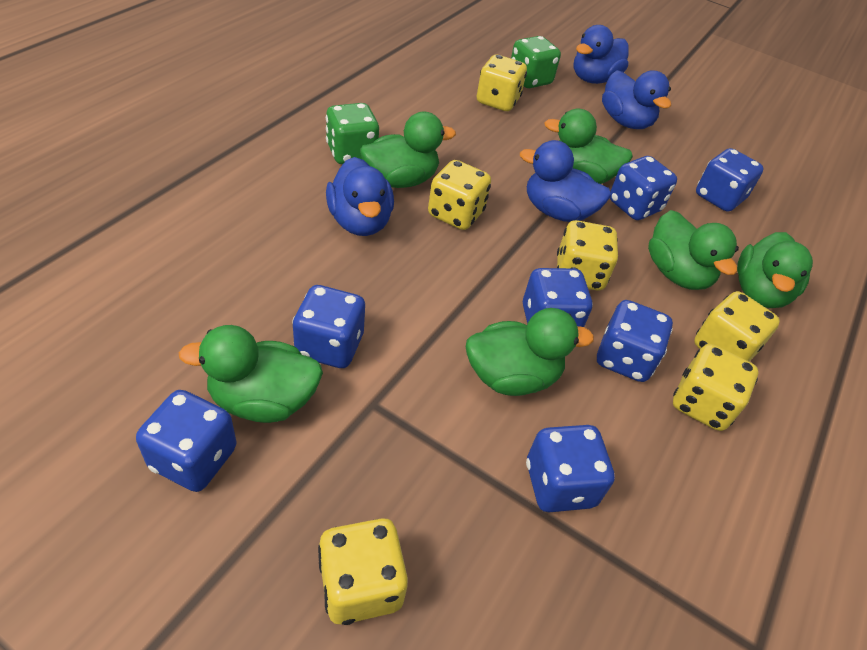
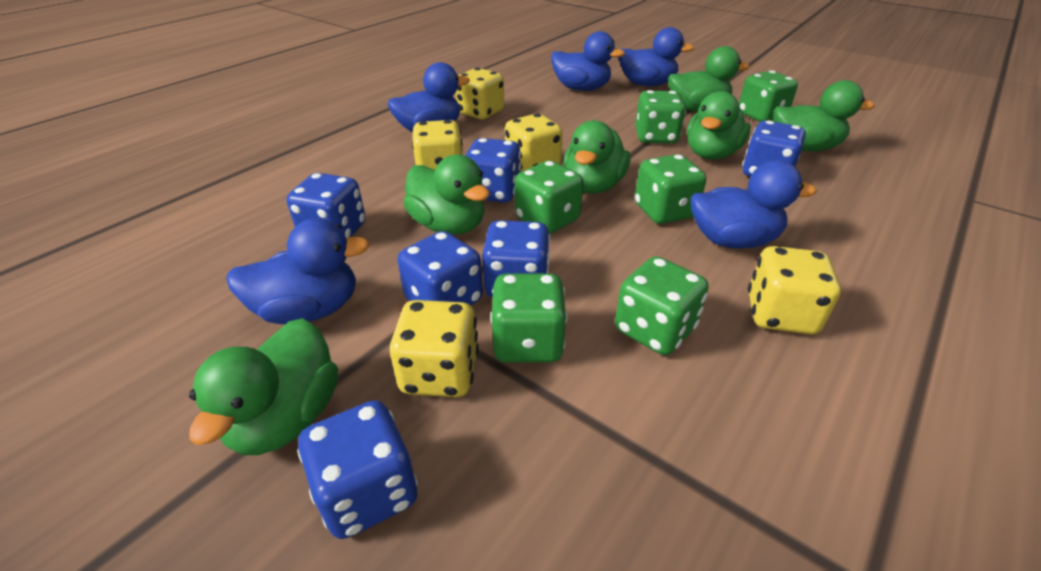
blue dice: 7 -> 6
blue duck: 4 -> 5
green dice: 2 -> 6
yellow dice: 6 -> 5

